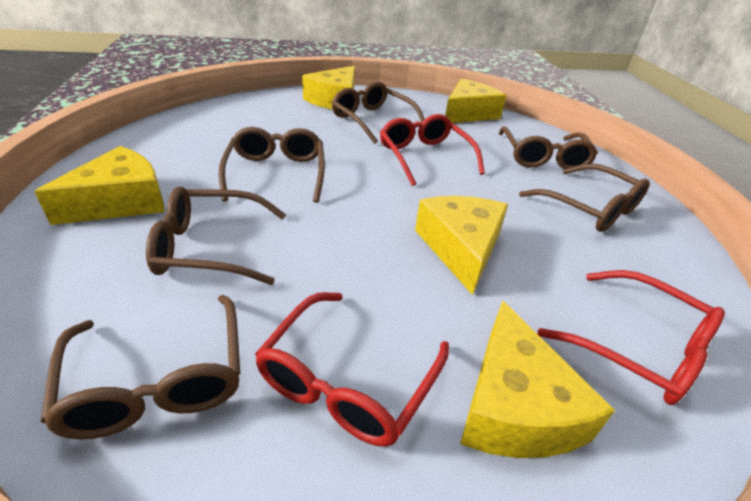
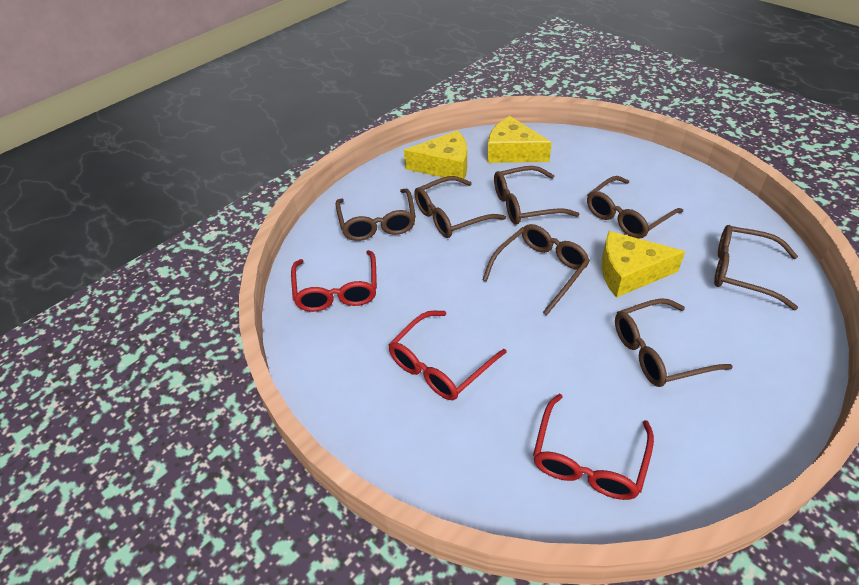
brown glasses: 6 -> 7
yellow cheese: 5 -> 3

